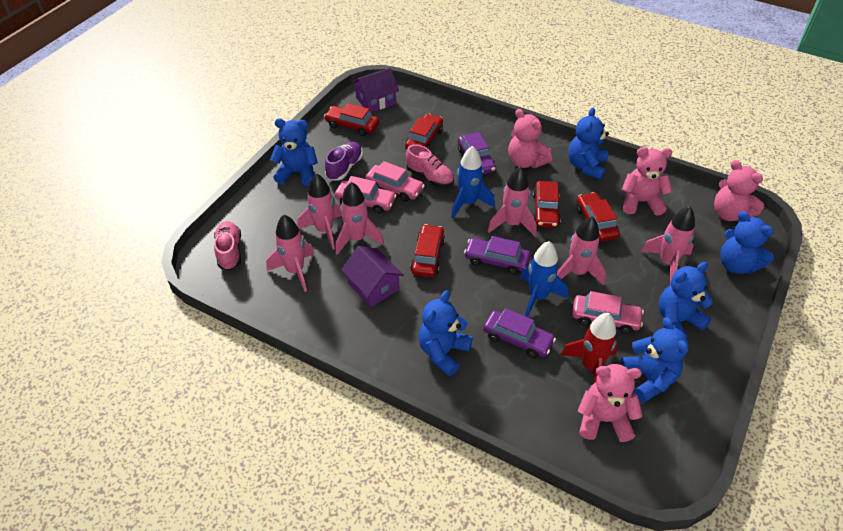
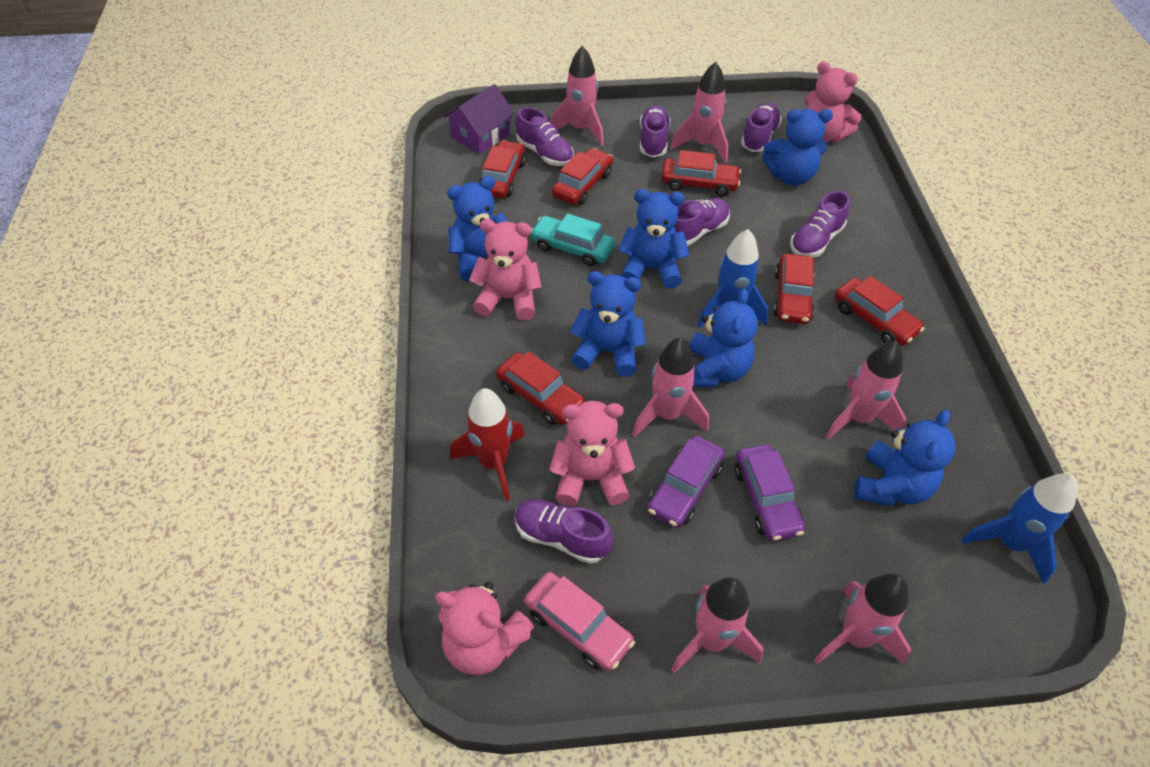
pink car: 3 -> 1
pink shoe: 2 -> 0
purple car: 3 -> 2
purple house: 2 -> 1
purple shoe: 1 -> 6
red car: 5 -> 6
turquoise car: 0 -> 1

